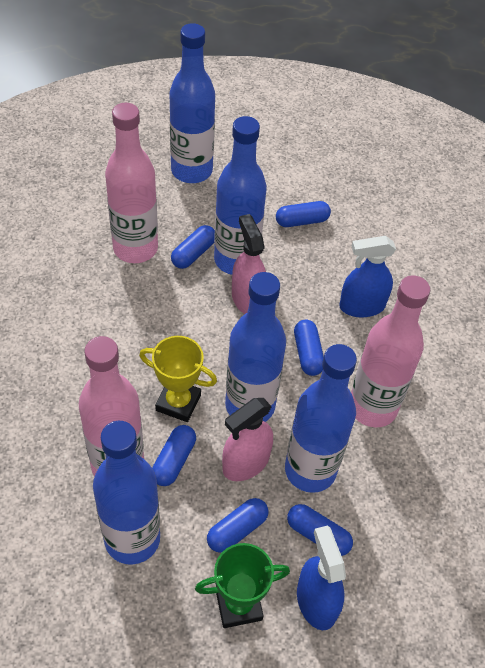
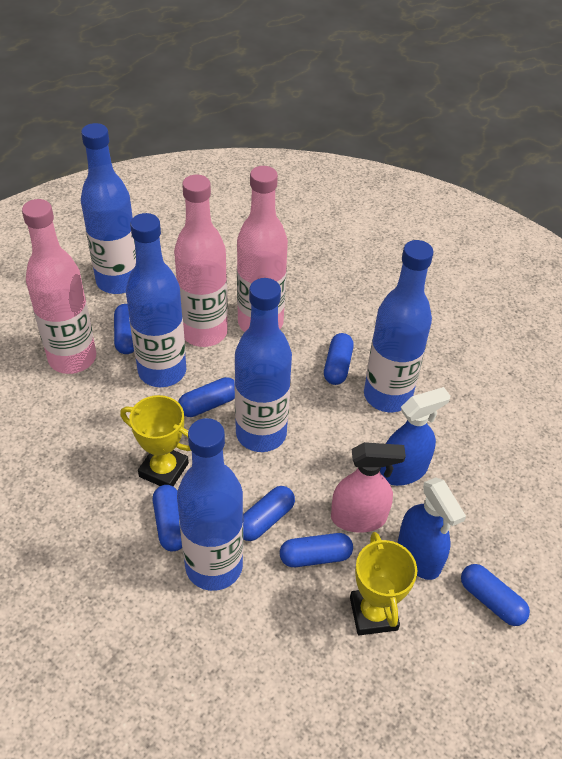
blue capsule: 6 -> 7
green trophy: 1 -> 0
pink spray bottle: 2 -> 1
yellow trophy: 1 -> 2

